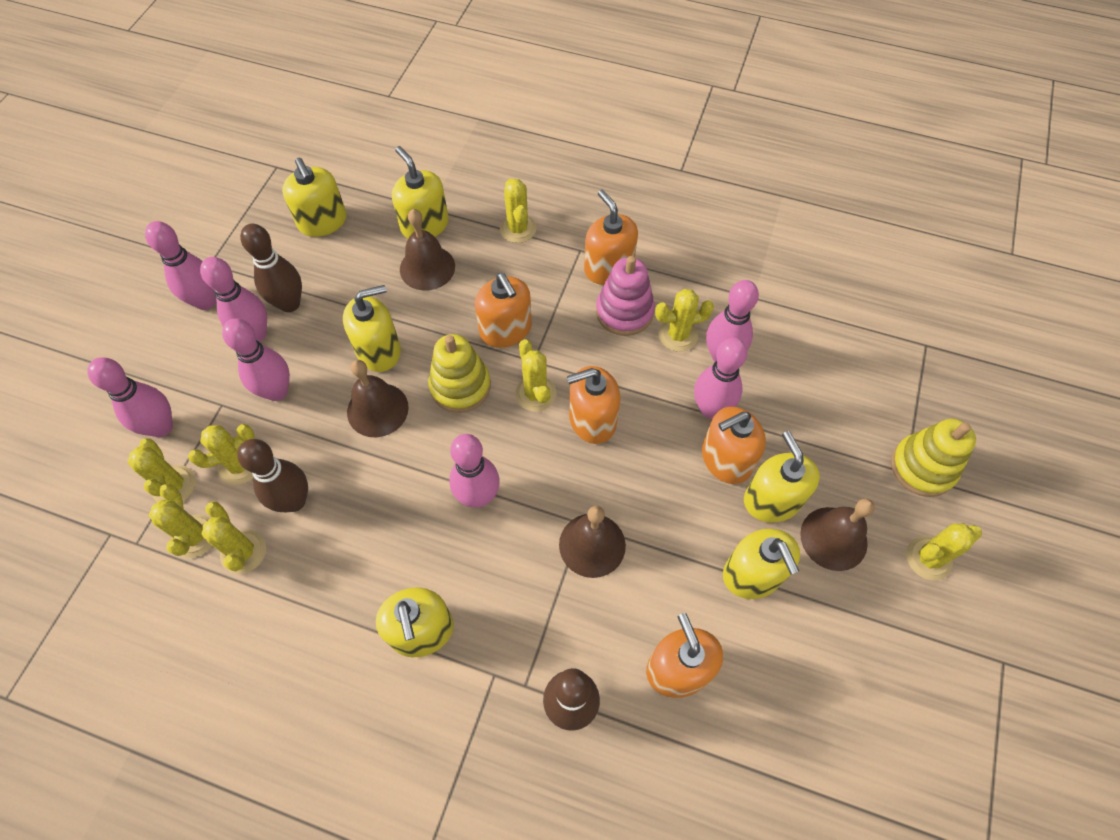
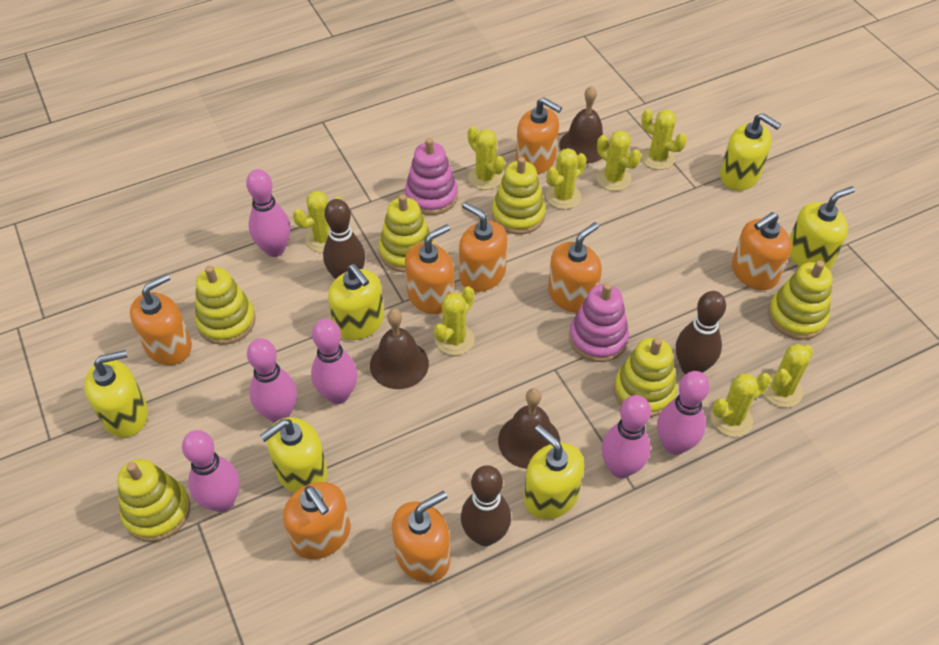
brown bell: 4 -> 3
orange soap dispenser: 5 -> 8
pink bowling pin: 7 -> 6
pink stacking toy: 1 -> 2
yellow stacking toy: 2 -> 6

